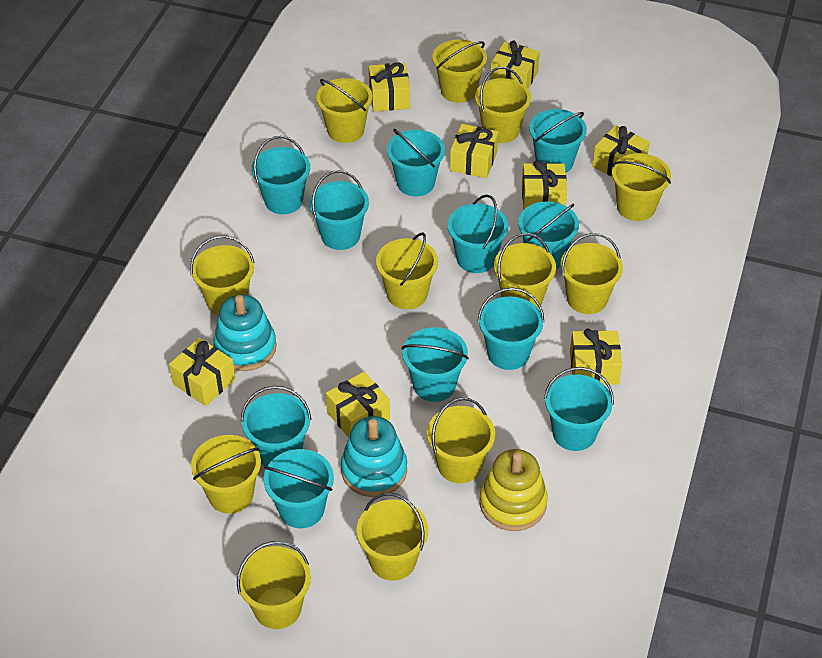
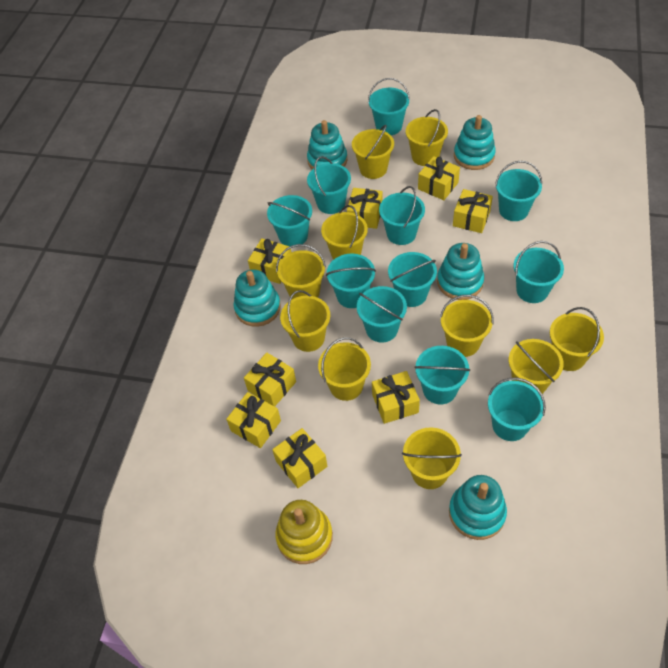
turquoise stacking toy: 2 -> 5
yellow bucket: 12 -> 10

